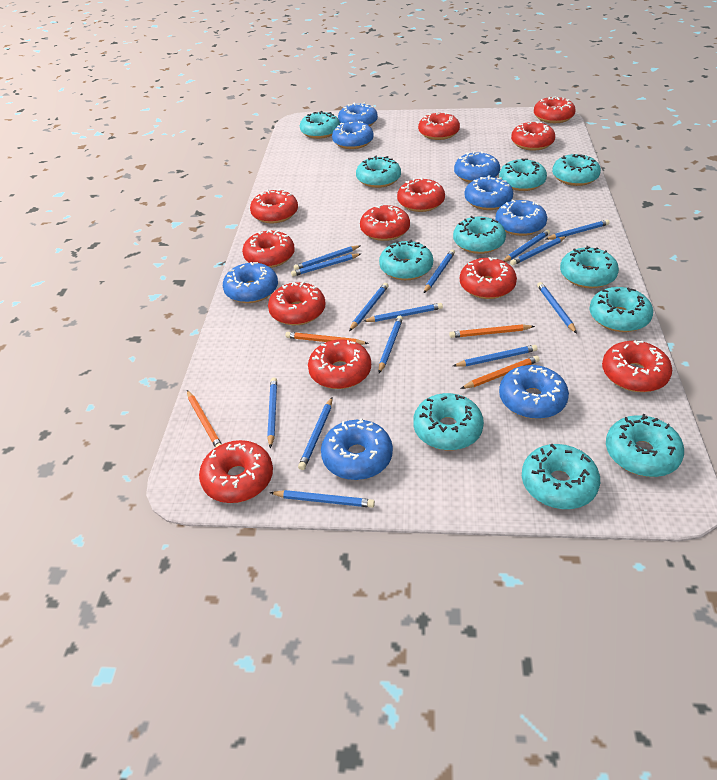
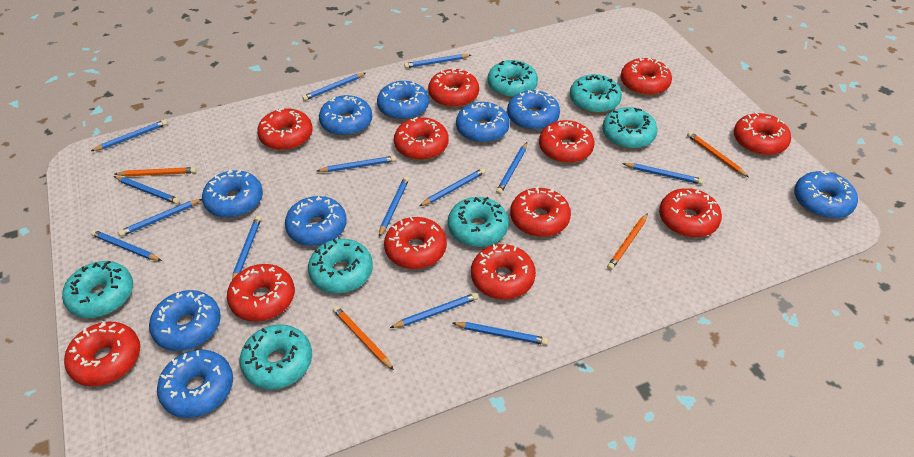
blue donut: 8 -> 9
turquoise donut: 11 -> 7

